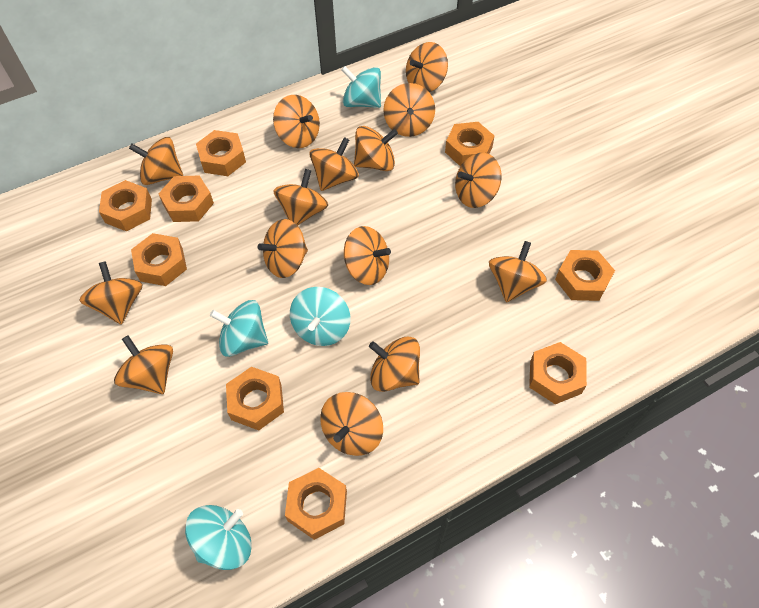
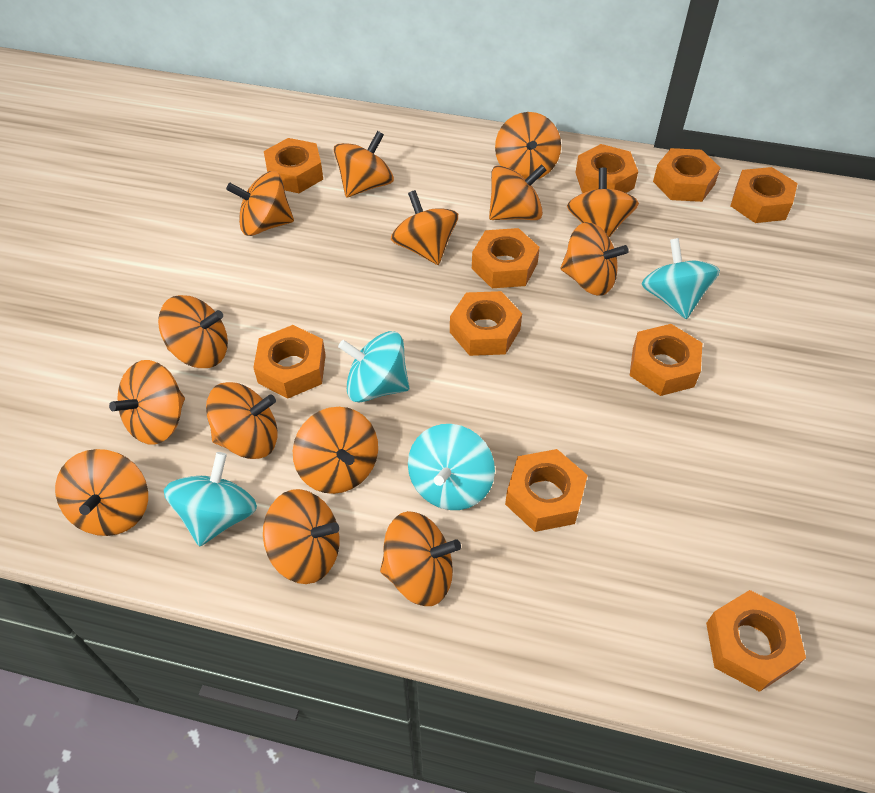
orange nut: 9 -> 10
orange spinning top: 15 -> 14

